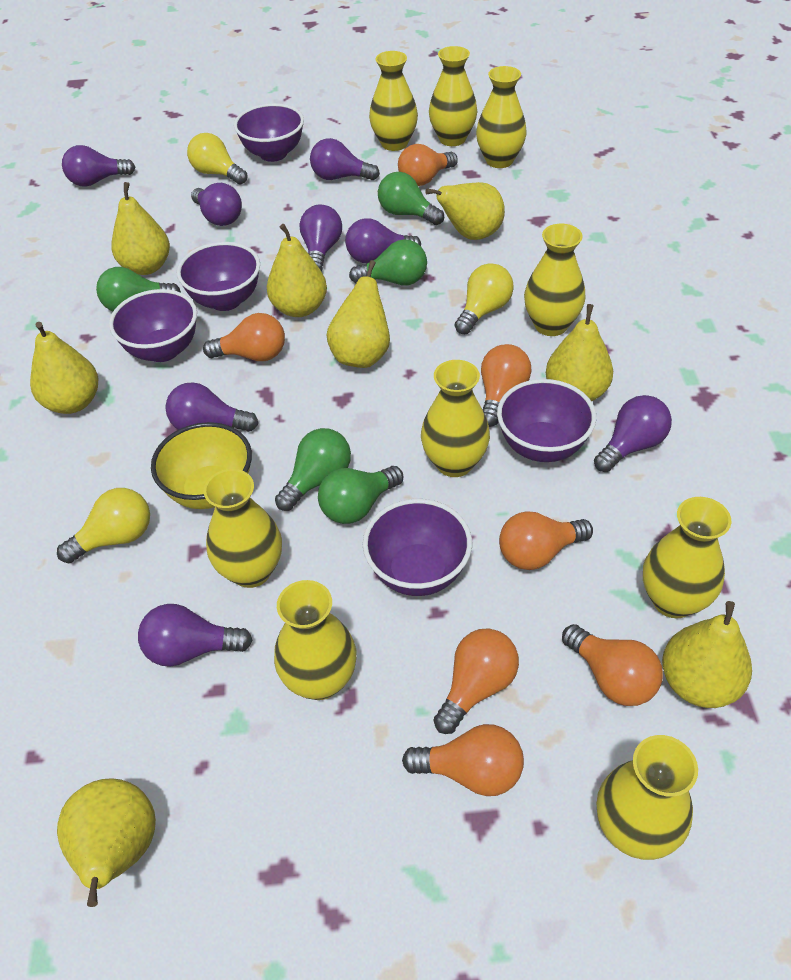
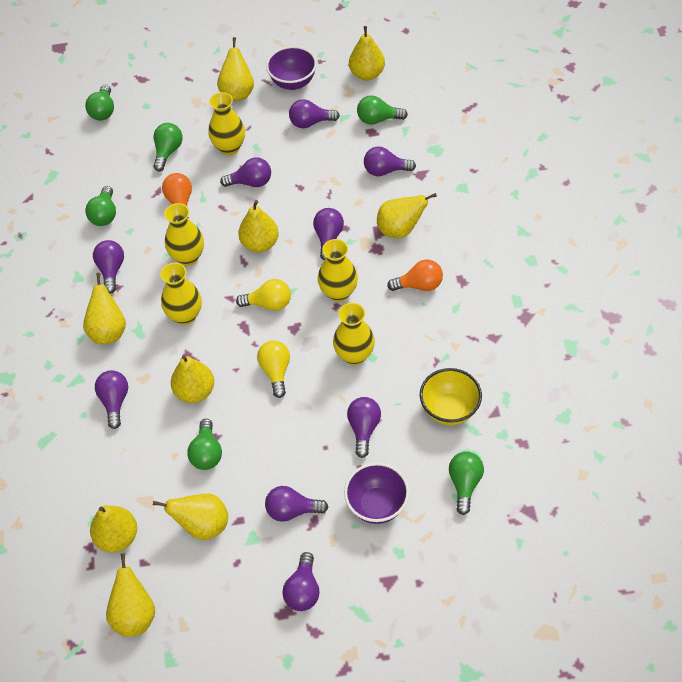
green light bulb: 5 -> 6
orange light bulb: 7 -> 2
purple bowl: 5 -> 2
purple light bulb: 8 -> 9
yellow light bulb: 3 -> 2
yellow pear: 8 -> 9
yellow vase: 9 -> 5

